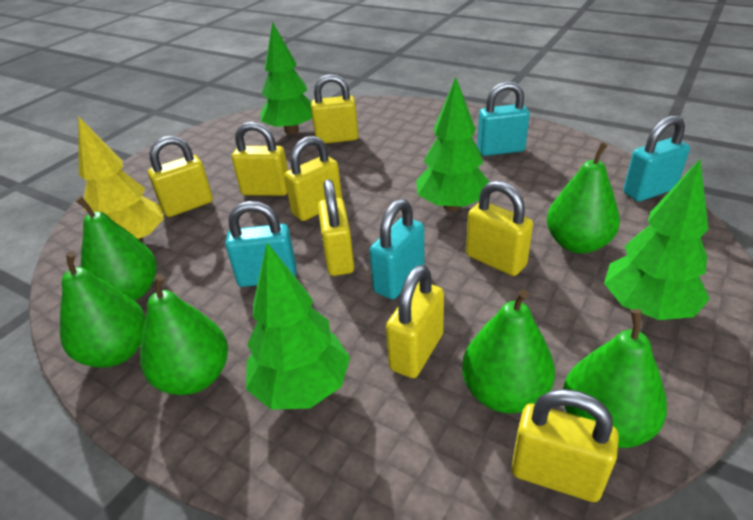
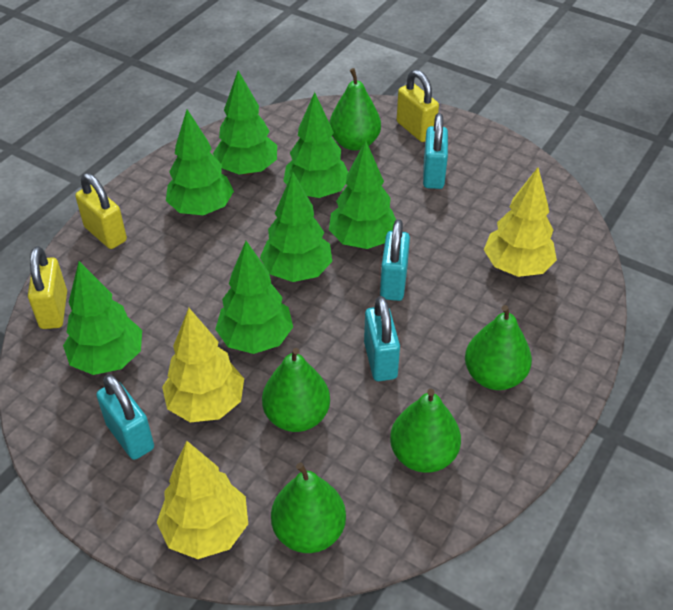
green pear: 6 -> 5
green tree: 4 -> 7
yellow padlock: 8 -> 3
yellow tree: 1 -> 3

